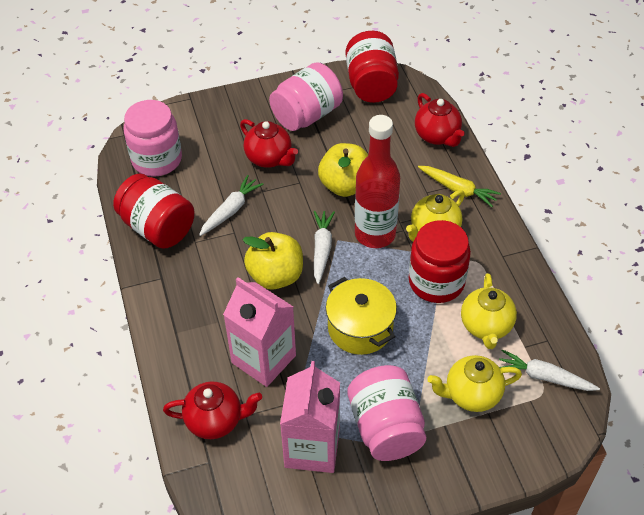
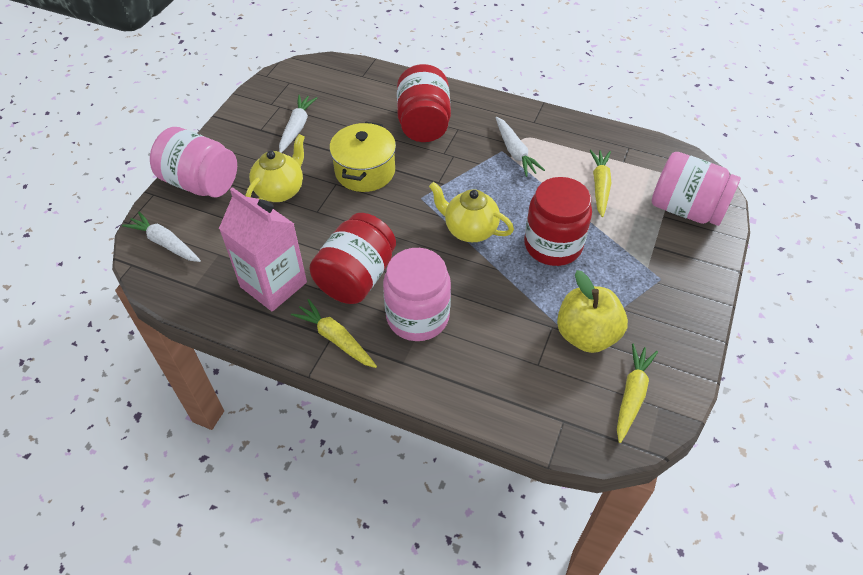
pink carton: 2 -> 1
red bottle: 1 -> 0
red teapot: 3 -> 0
yellow apple: 2 -> 1
yellow carrot: 1 -> 3
yellow teapot: 3 -> 2

